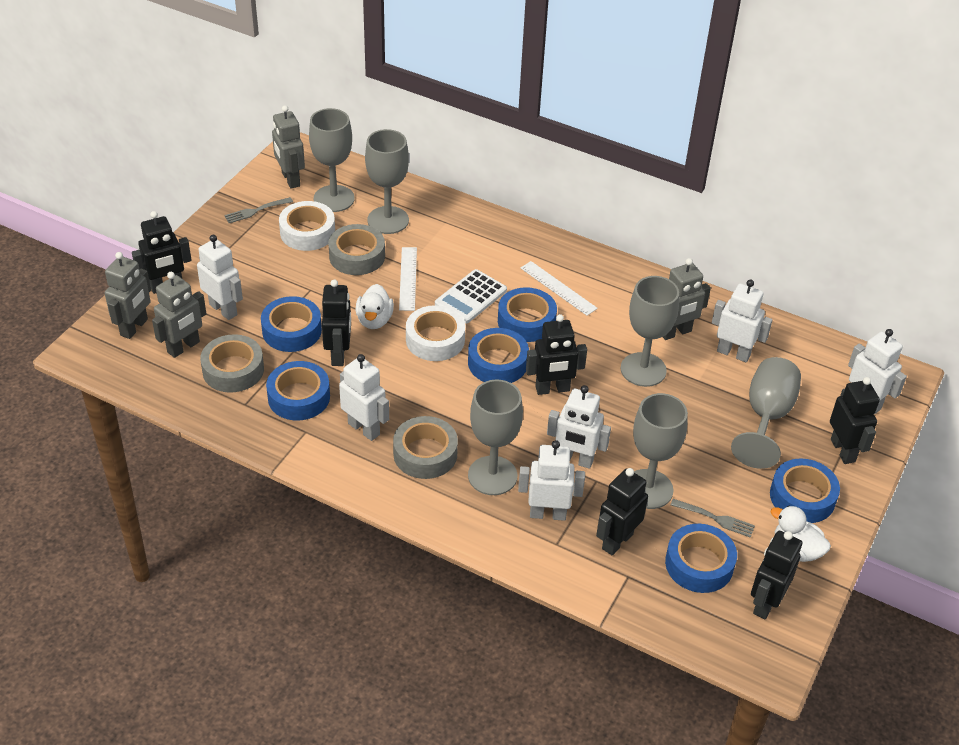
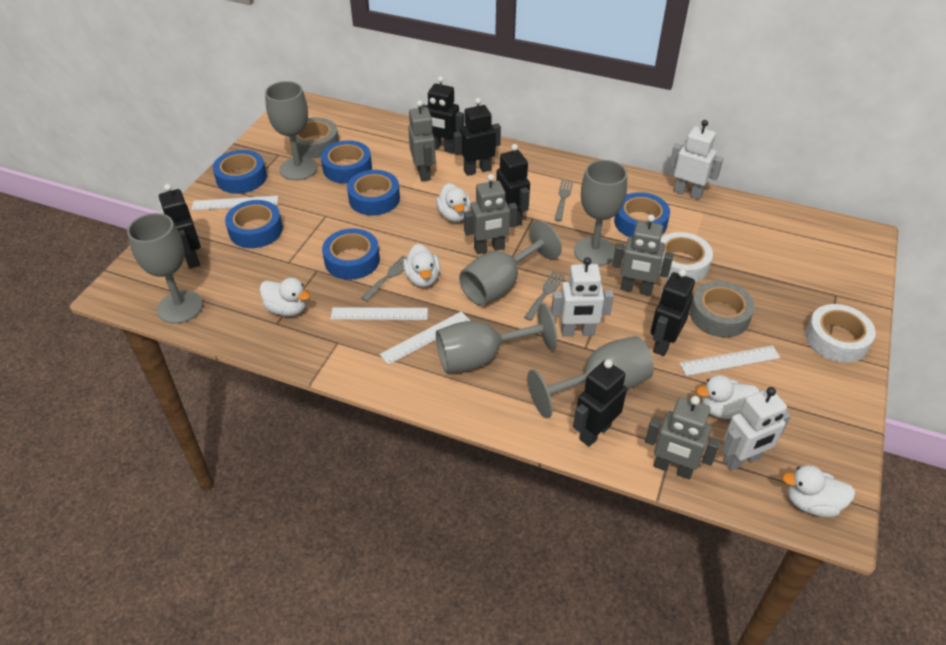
grey fork: 2 -> 3
grey tape: 3 -> 2
white calculator: 1 -> 0
white duck: 2 -> 5
white robot: 6 -> 3
white ruler: 2 -> 4

